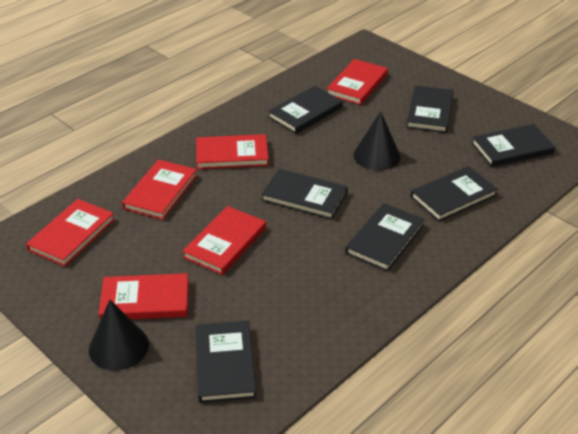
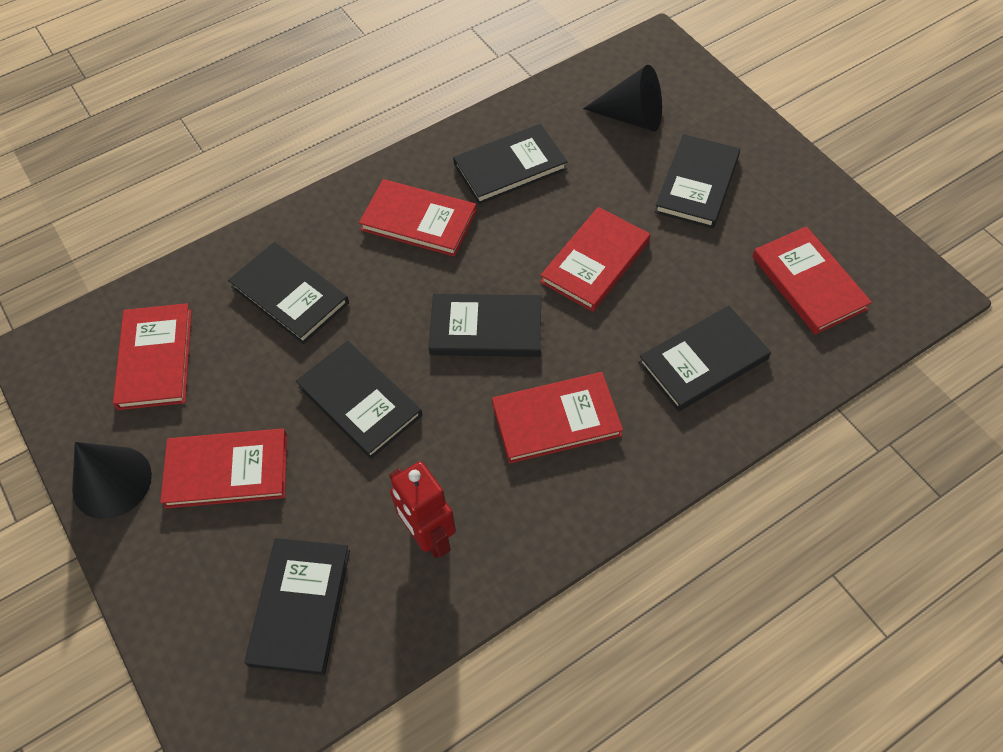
red robot: 0 -> 1

